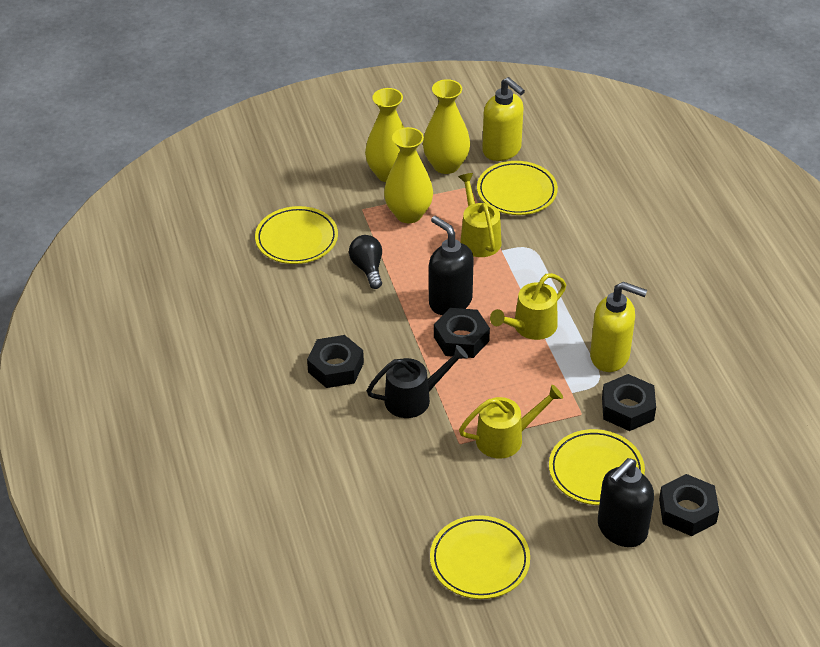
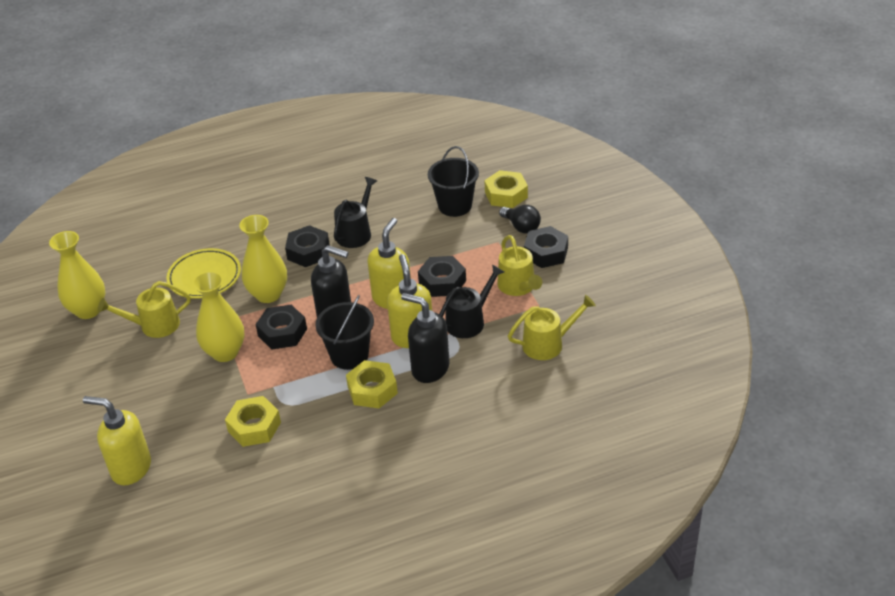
black bucket: 0 -> 2
black watering can: 1 -> 2
yellow nut: 0 -> 3
yellow plate: 4 -> 1
yellow soap dispenser: 2 -> 3

